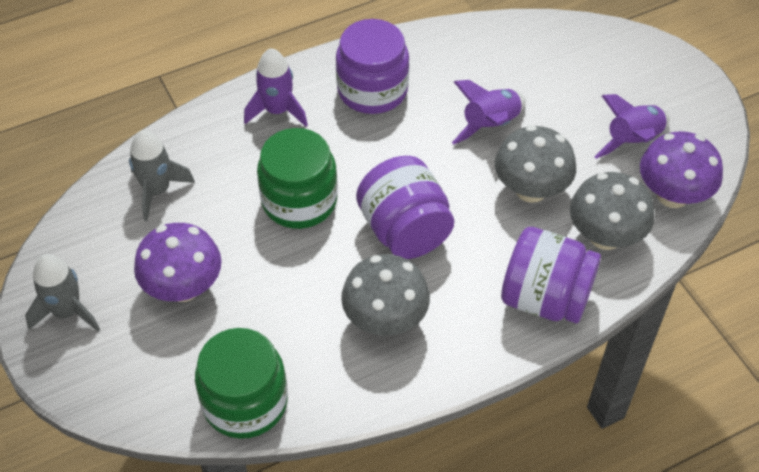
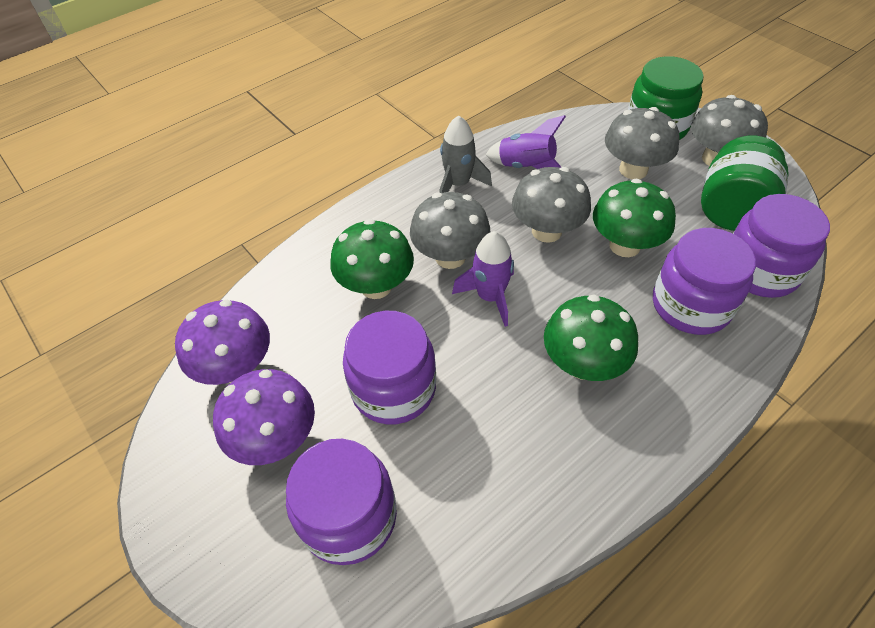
green mushroom: 0 -> 3
grey mushroom: 3 -> 4
grey rocket: 2 -> 1
purple jar: 3 -> 4
purple rocket: 3 -> 2

